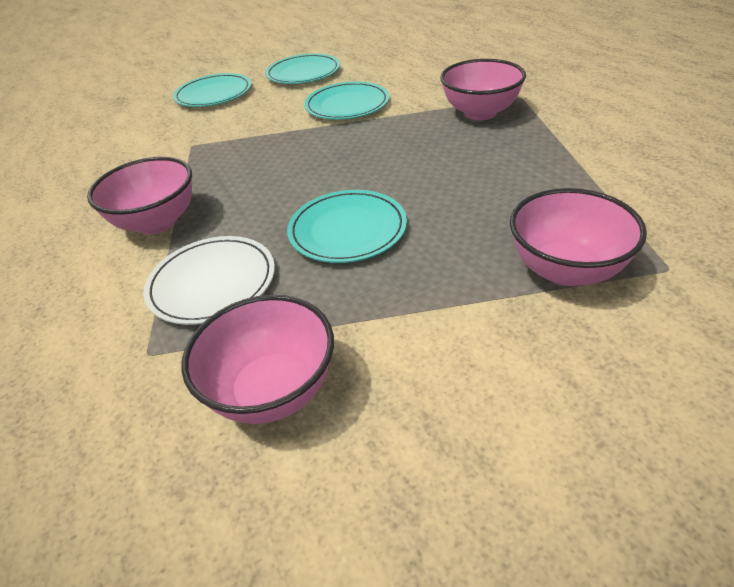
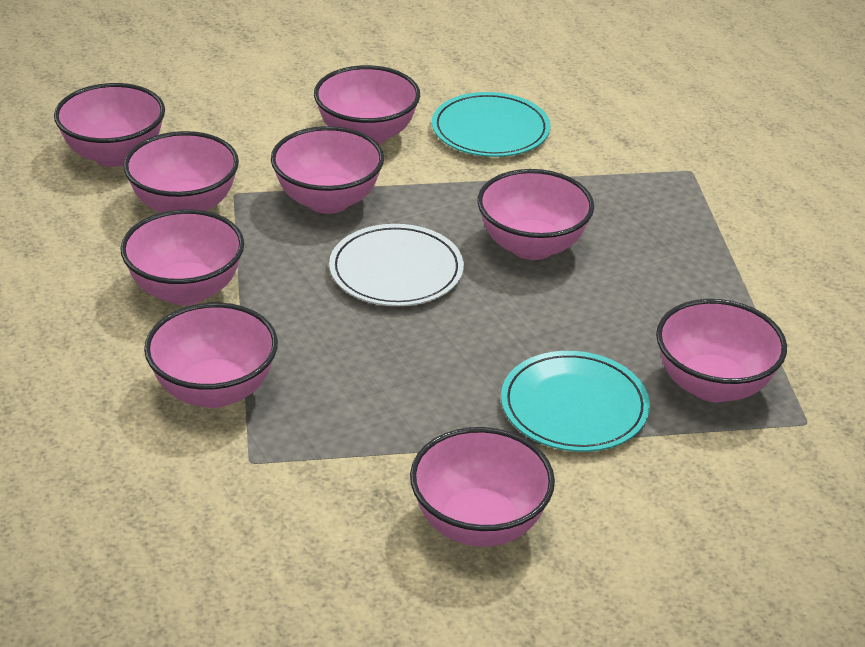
pink bowl: 4 -> 9
turquoise plate: 4 -> 2

